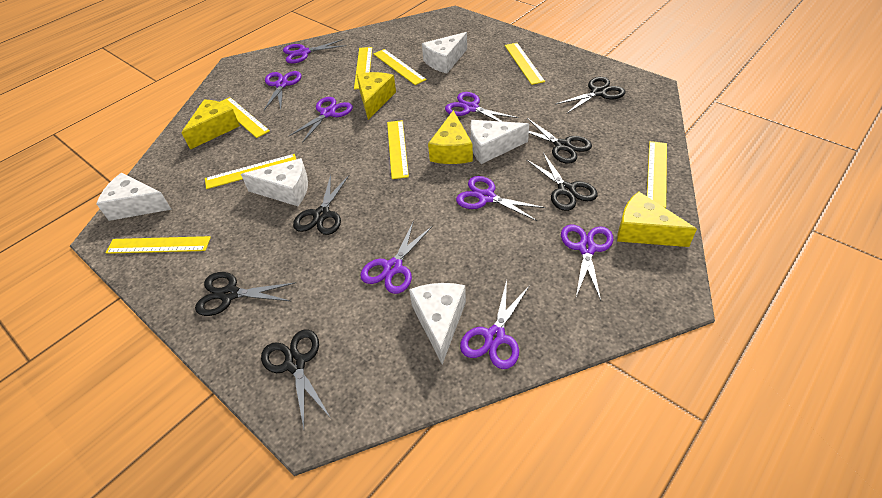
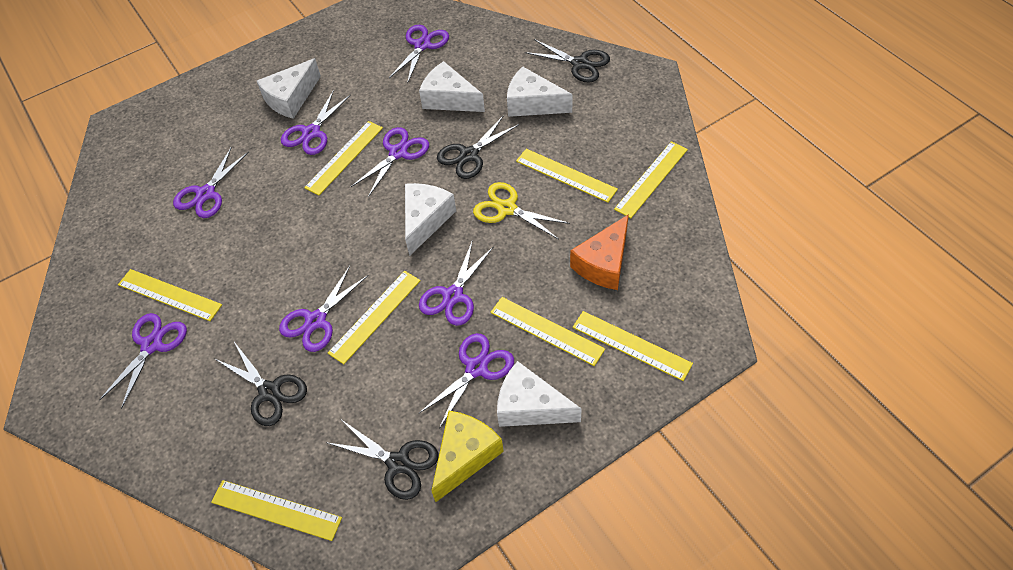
black scissors: 6 -> 4
orange cheese: 0 -> 1
yellow cheese: 4 -> 1
yellow scissors: 0 -> 1

